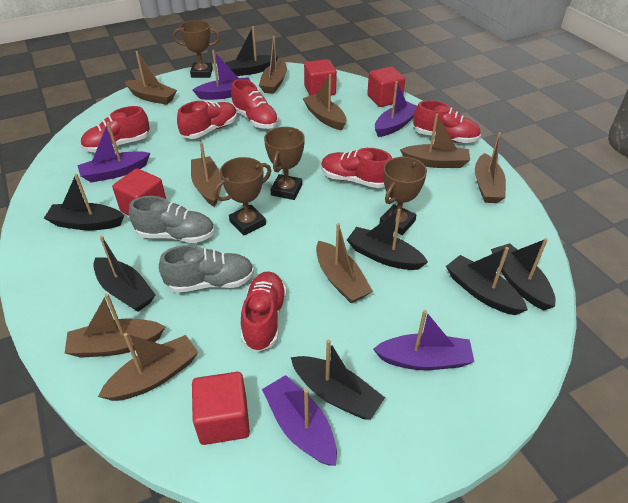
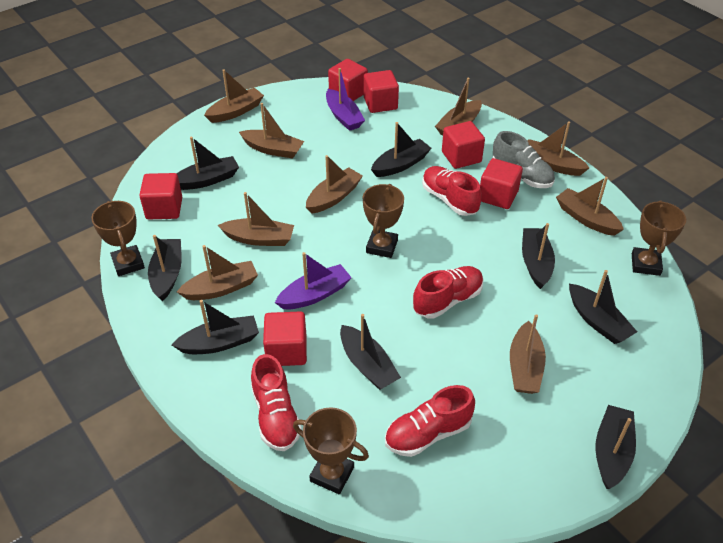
black boat: 7 -> 8
grey shoe: 2 -> 1
purple boat: 5 -> 2
red cube: 4 -> 6
red shoe: 6 -> 4

